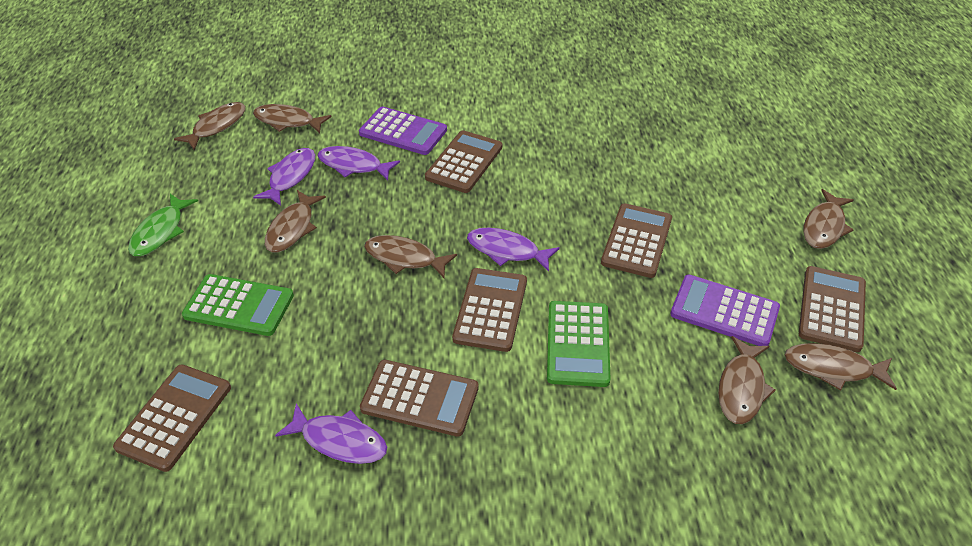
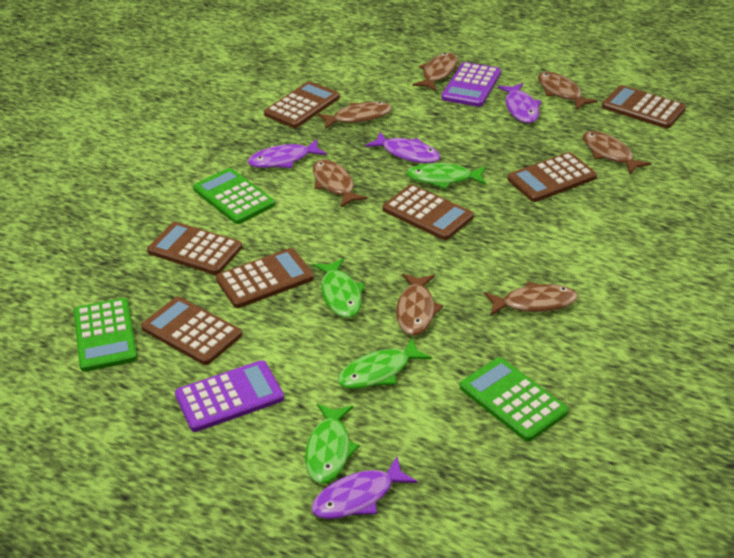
brown calculator: 6 -> 7
green calculator: 2 -> 3
green fish: 1 -> 4

